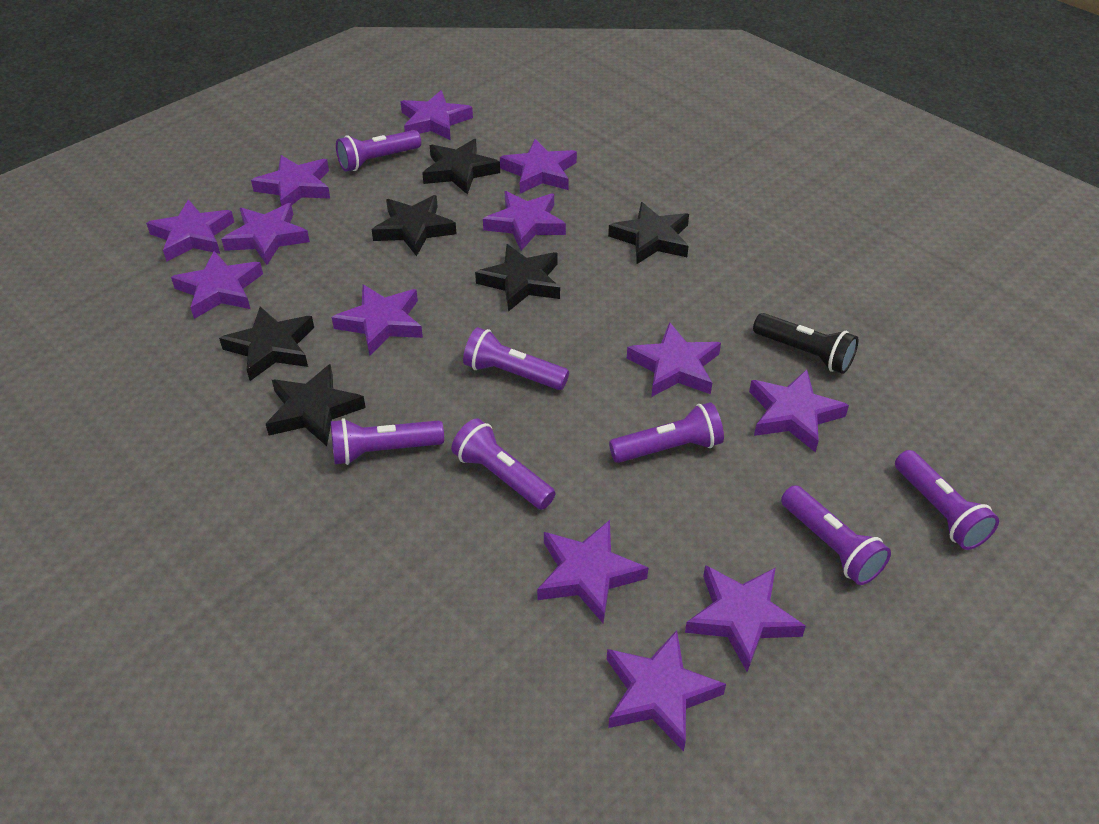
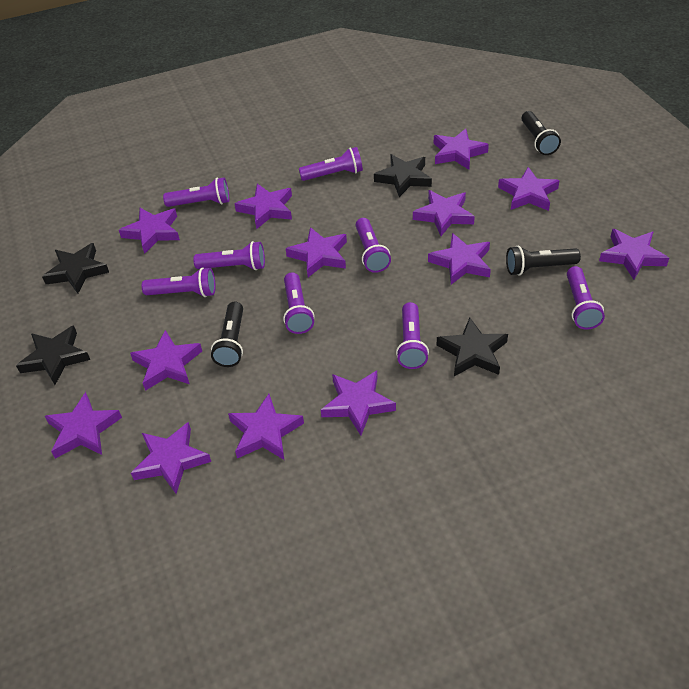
black flashlight: 1 -> 3
black star: 6 -> 4
purple flashlight: 7 -> 8

